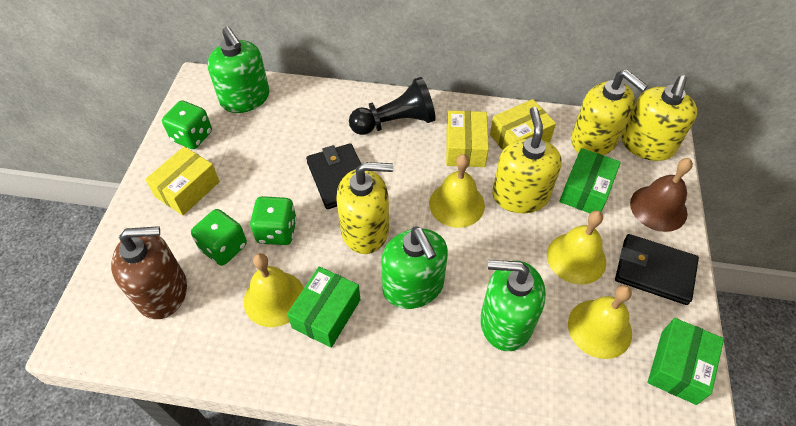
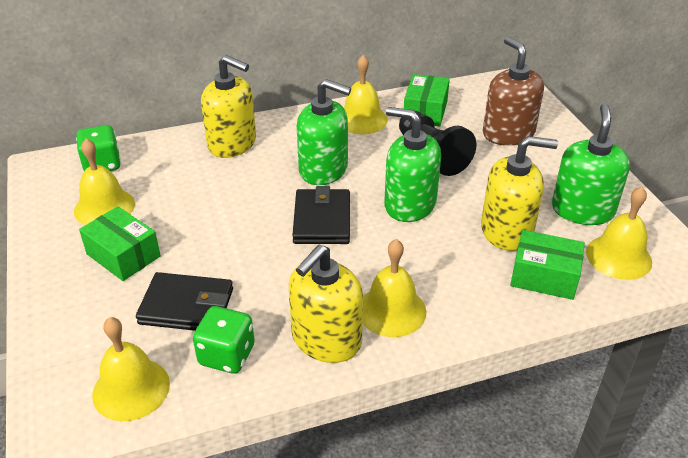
brown bell: 1 -> 0
green dice: 3 -> 2
yellow bell: 4 -> 5
yellow box: 3 -> 0
yellow soap dispenser: 4 -> 3

